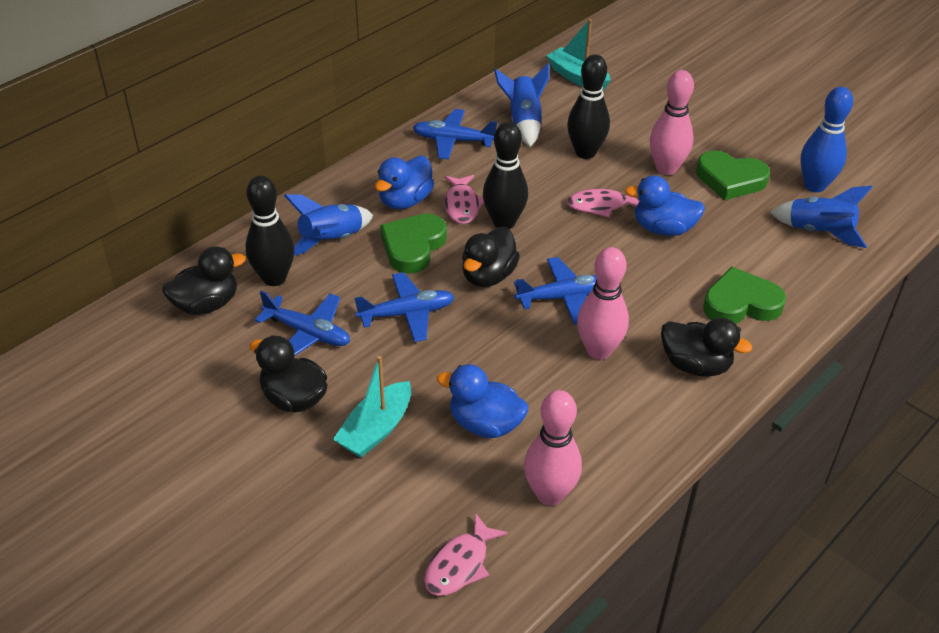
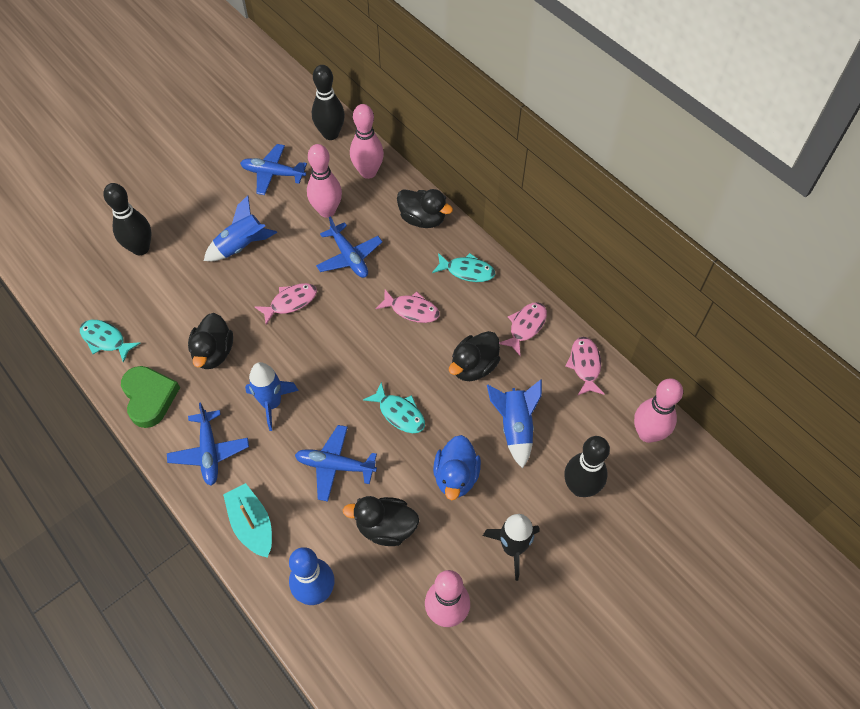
black rocket: 0 -> 1
blue duck: 3 -> 1
green heart: 3 -> 1
pink bowling pin: 3 -> 4
pink fish: 3 -> 4
turquoise boat: 2 -> 1
turquoise fish: 0 -> 3

